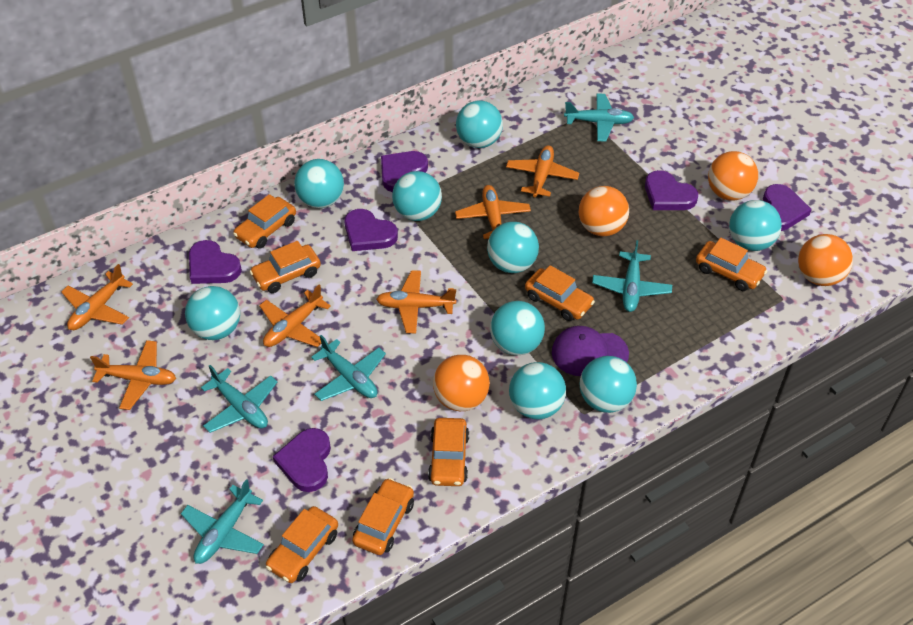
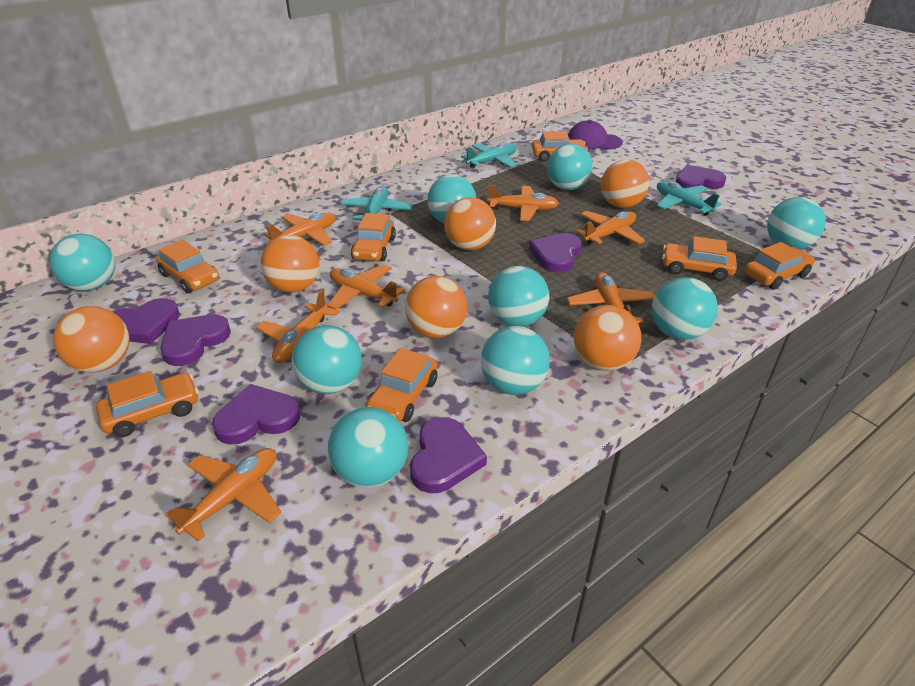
orange ball: 4 -> 6
orange plane: 6 -> 7
turquoise plane: 5 -> 3

